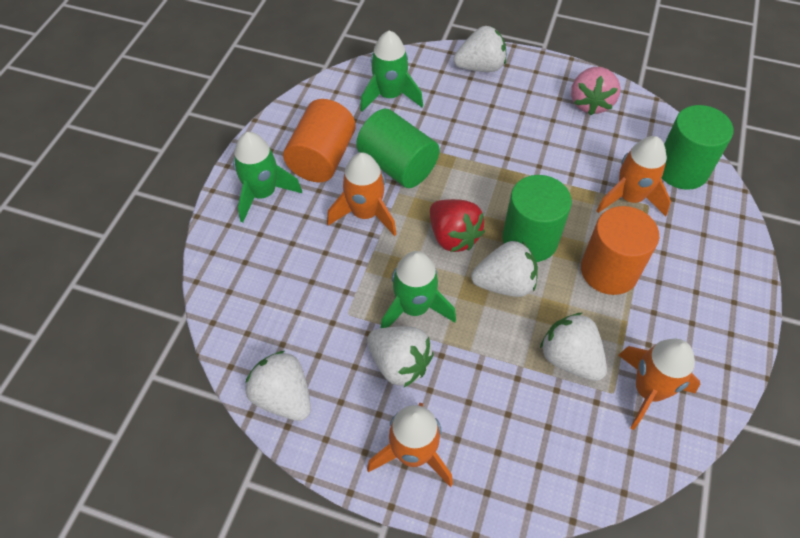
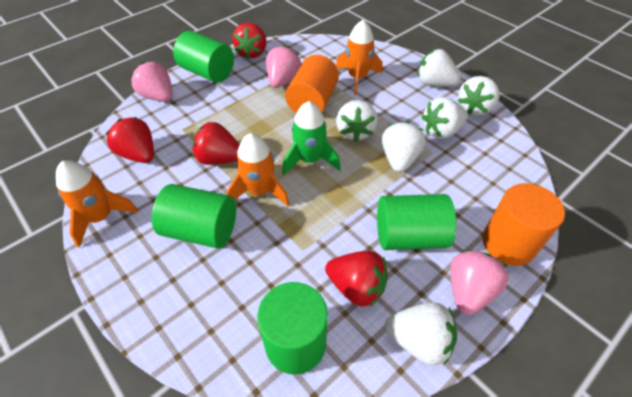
green cylinder: 3 -> 4
green rocket: 3 -> 1
orange rocket: 4 -> 3
pink strawberry: 1 -> 3
red strawberry: 1 -> 4
white strawberry: 5 -> 6

